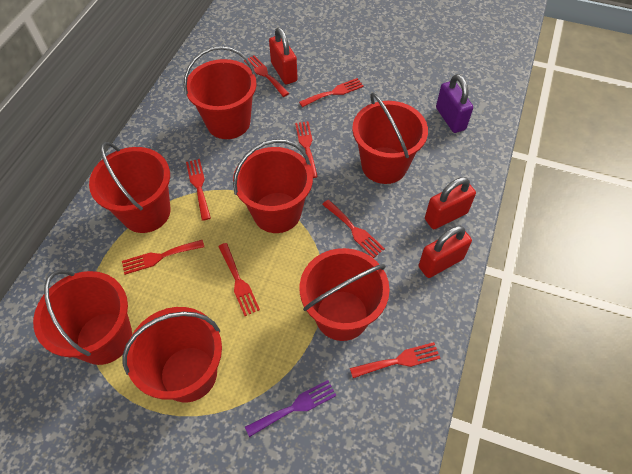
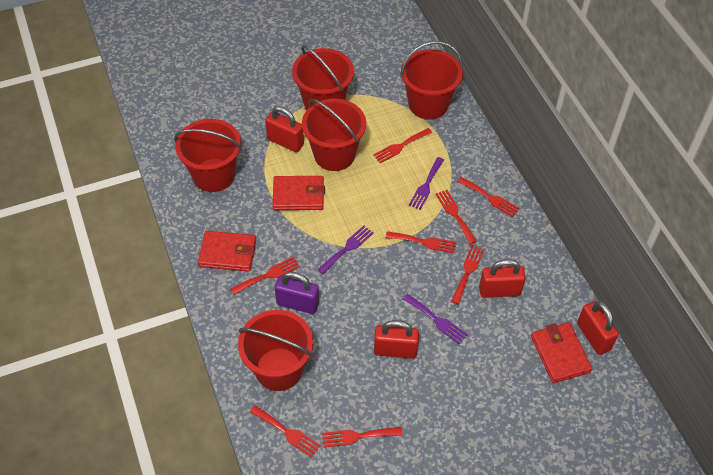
purple fork: 1 -> 3
red bucket: 7 -> 5
red padlock: 3 -> 4
red wallet: 0 -> 3

